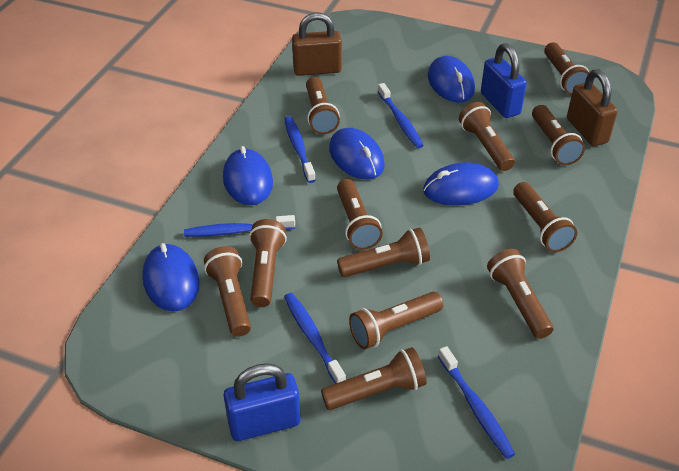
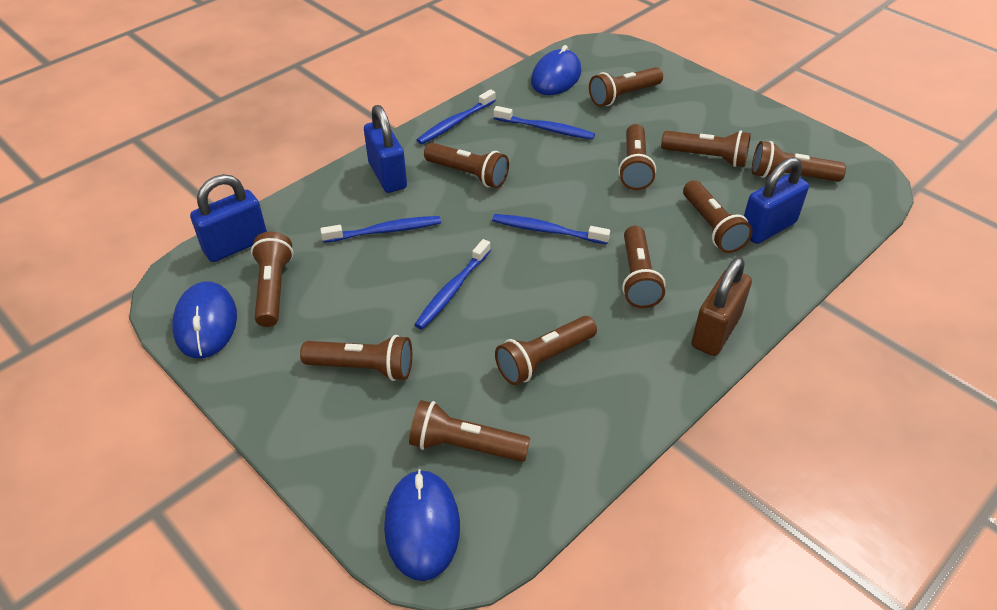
blue mouse: 5 -> 3
blue padlock: 2 -> 3
brown flashlight: 12 -> 11
brown padlock: 2 -> 1

